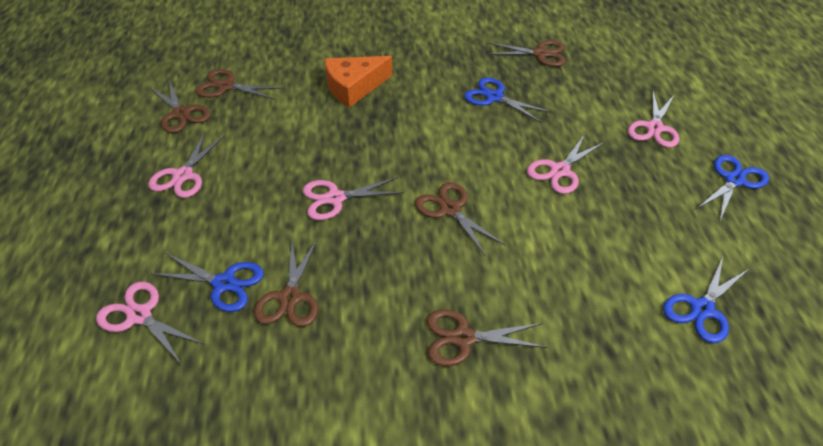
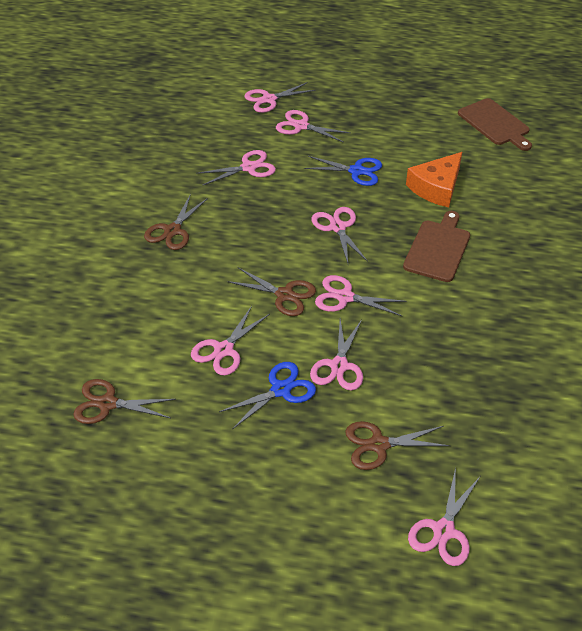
blue scissors: 4 -> 2
brown cutting board: 0 -> 2
brown scissors: 6 -> 4
pink scissors: 5 -> 8

